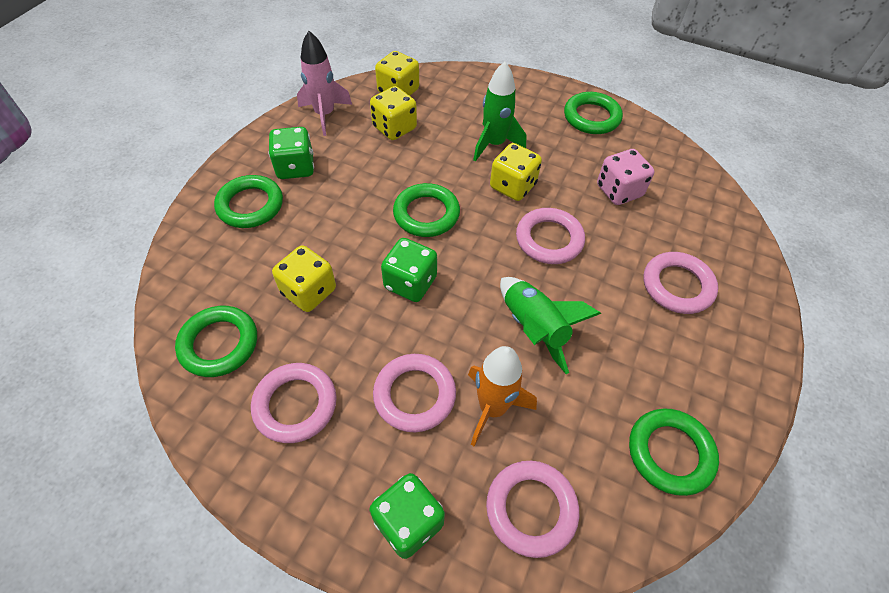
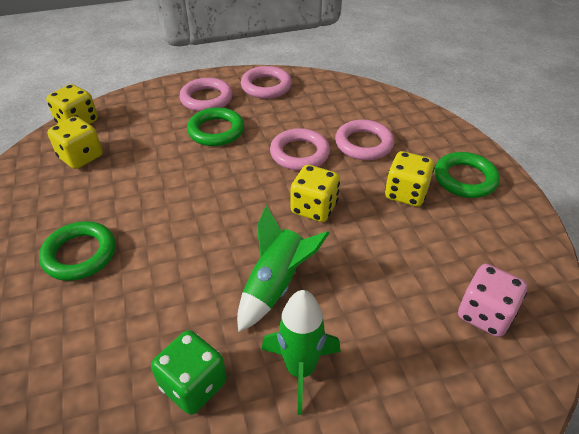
green dice: 3 -> 1
green ring: 5 -> 3
orange rocket: 1 -> 0
pink ring: 5 -> 4
pink rocket: 1 -> 0

